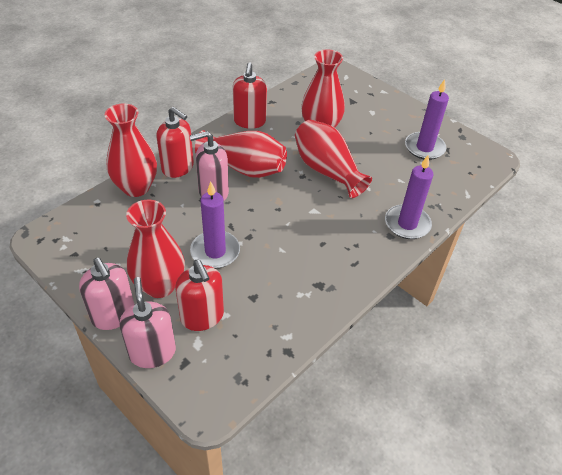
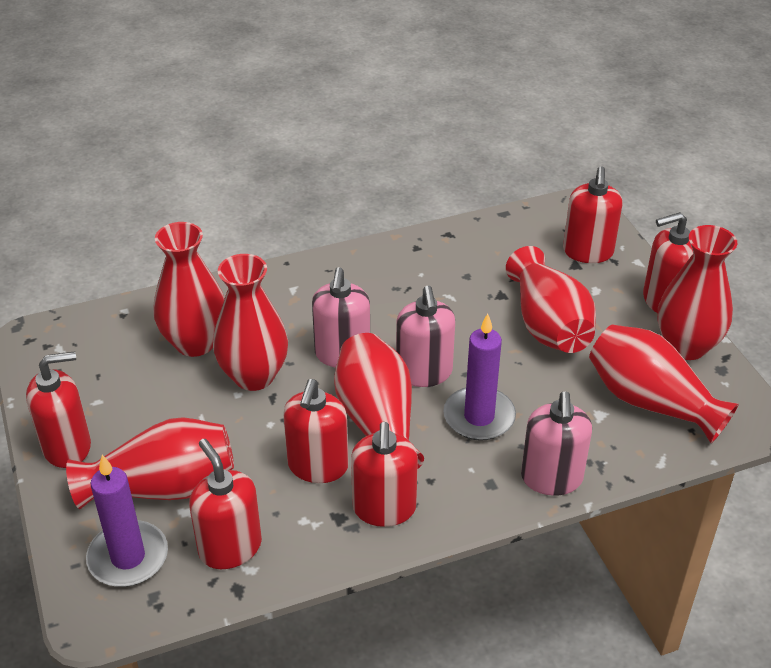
purple candle: 3 -> 2
red soap dispenser: 3 -> 6
red vase: 5 -> 7

